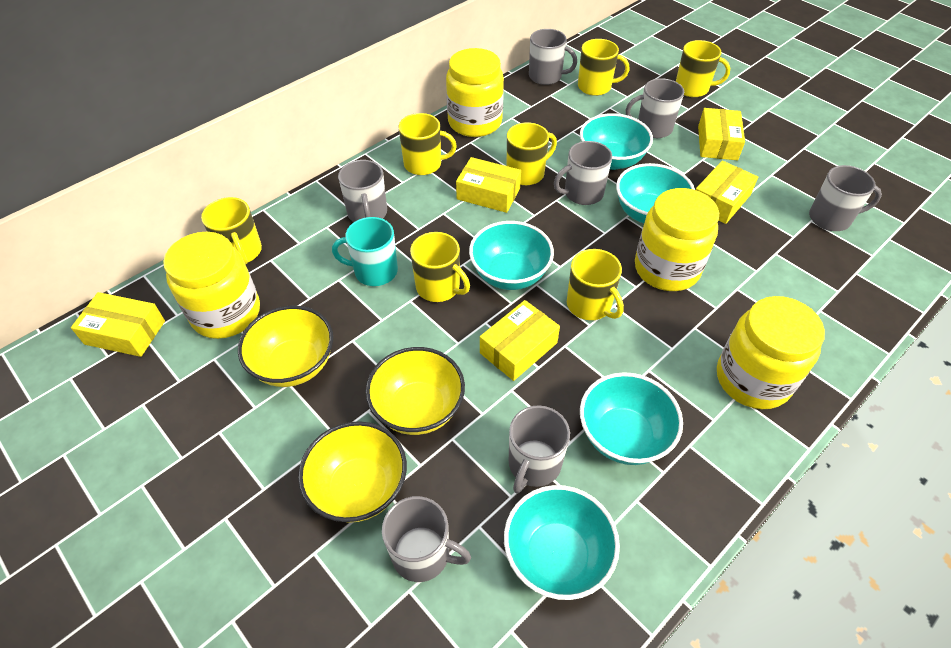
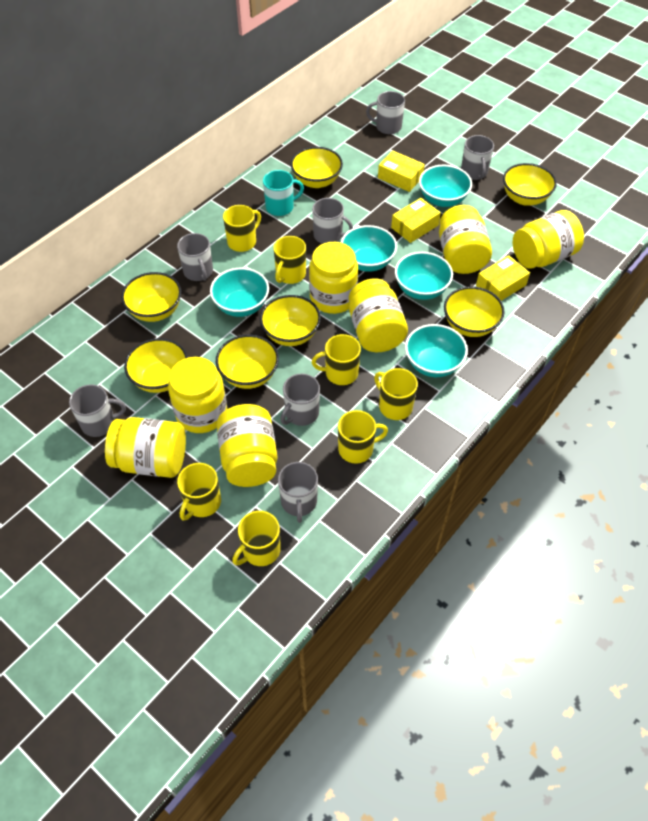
yellow bowl: 3 -> 7
yellow box: 5 -> 3
yellow jar: 4 -> 7

